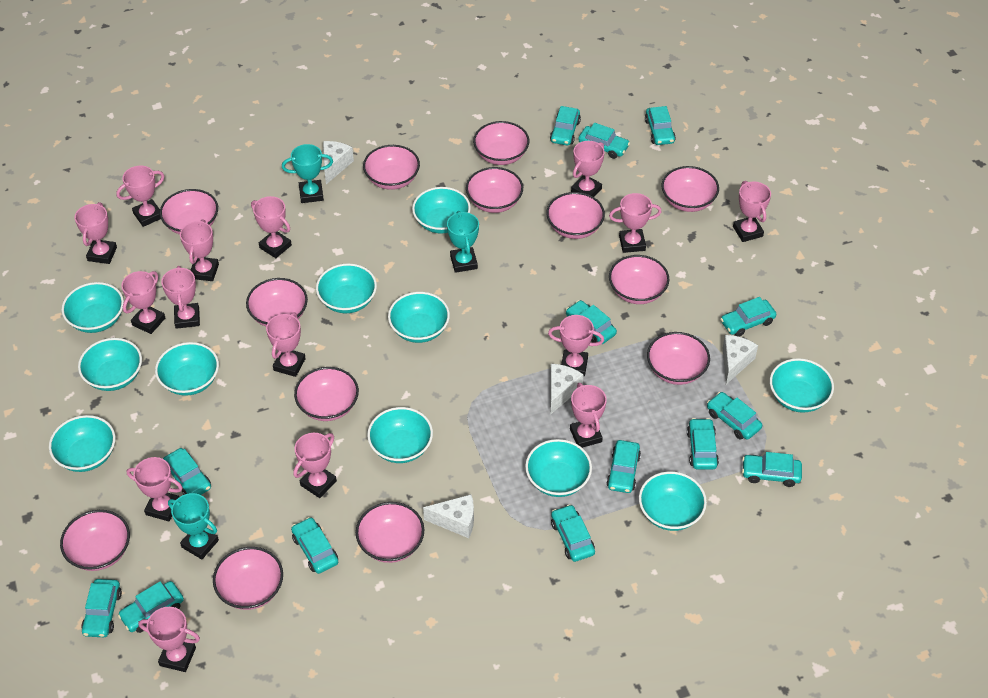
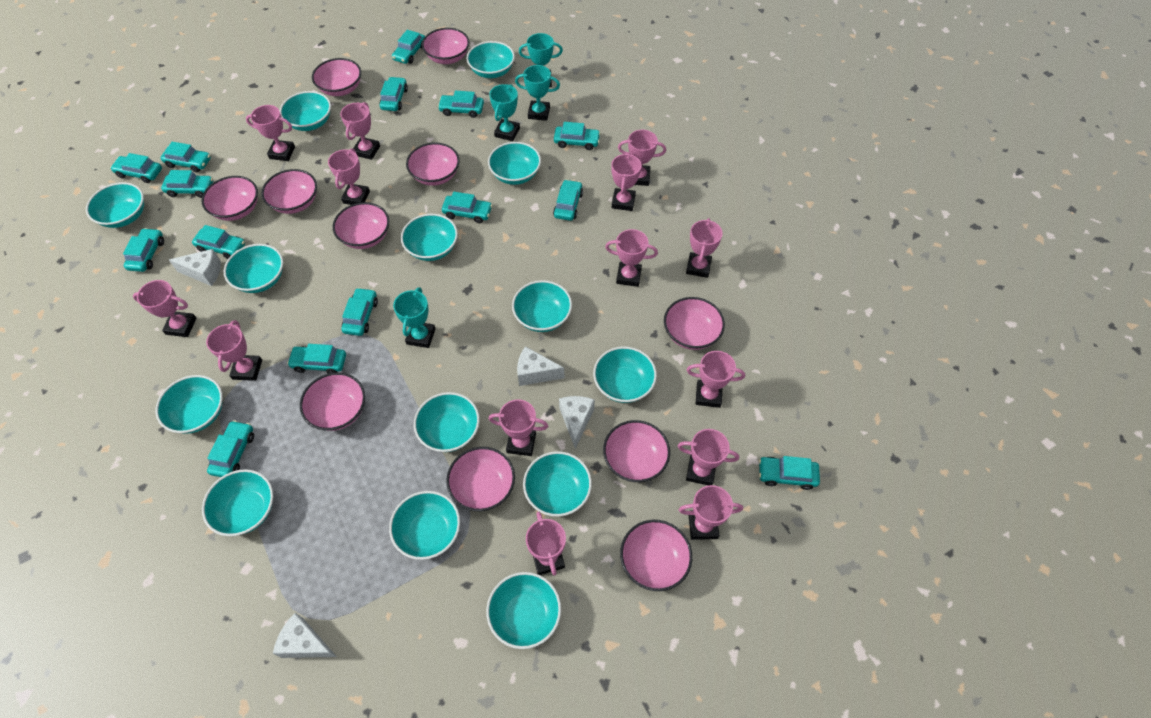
pink bowl: 13 -> 11
pink trophy: 15 -> 14
turquoise bowl: 11 -> 14
turquoise car: 14 -> 15
turquoise trophy: 3 -> 4

